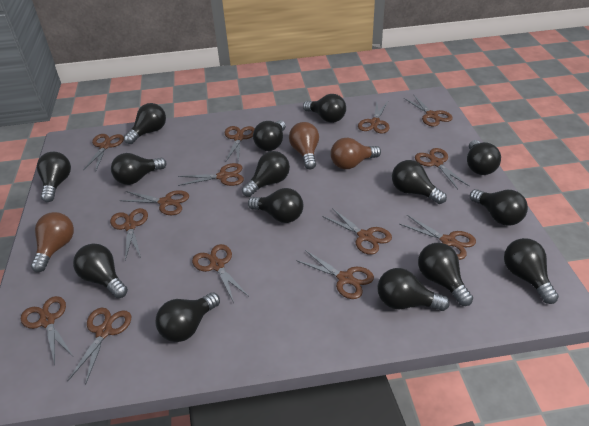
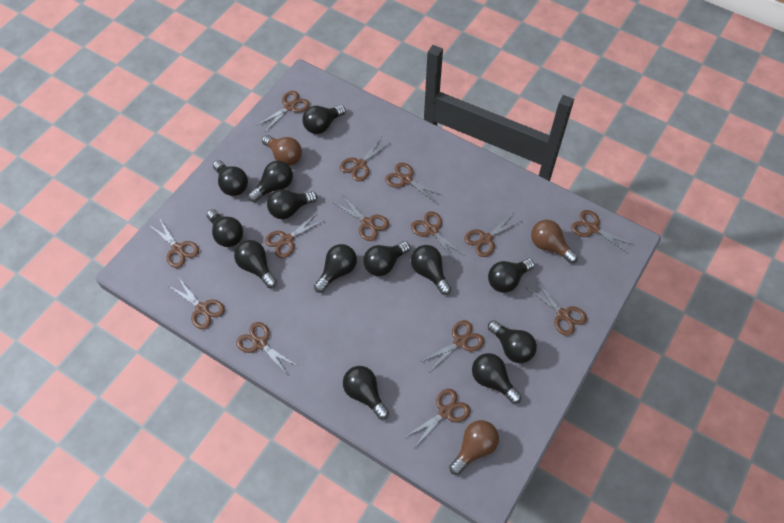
black light bulb: 15 -> 13

